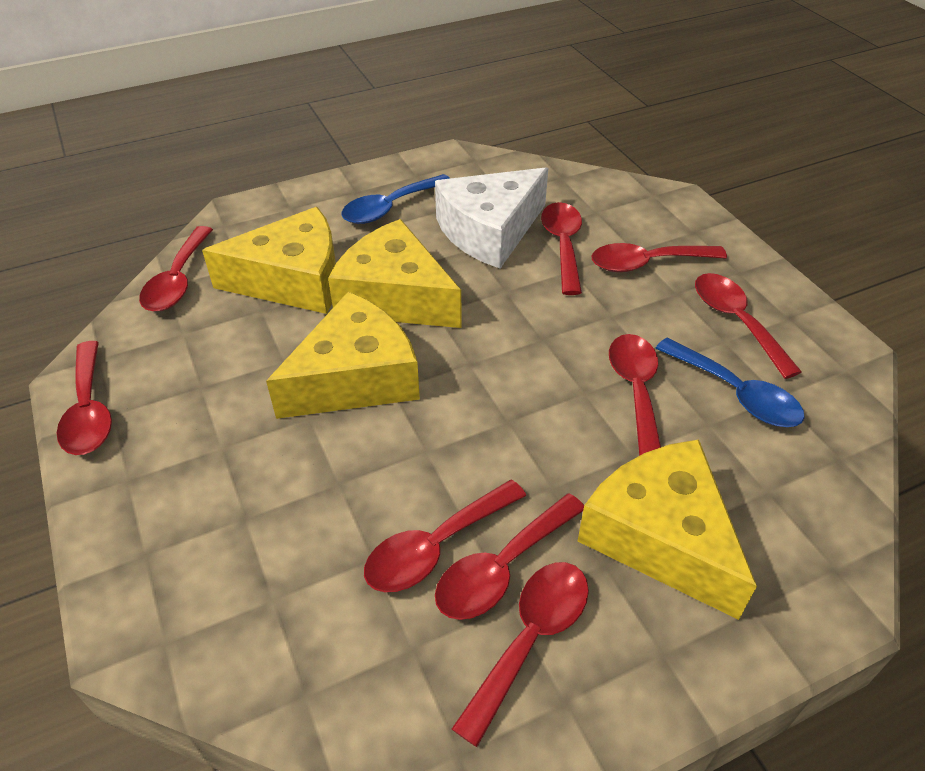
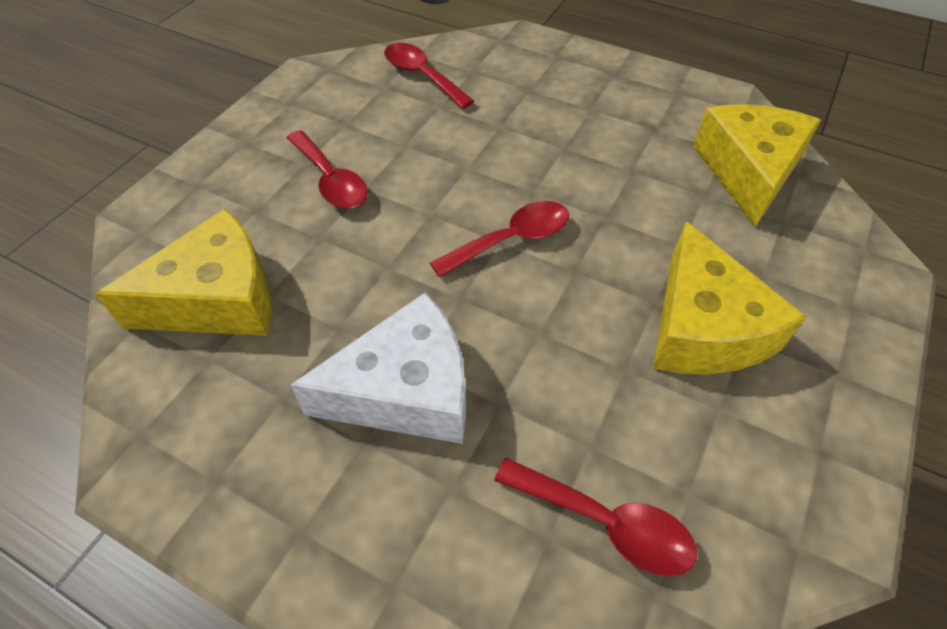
blue spoon: 2 -> 0
red spoon: 9 -> 4
yellow cheese: 4 -> 3

